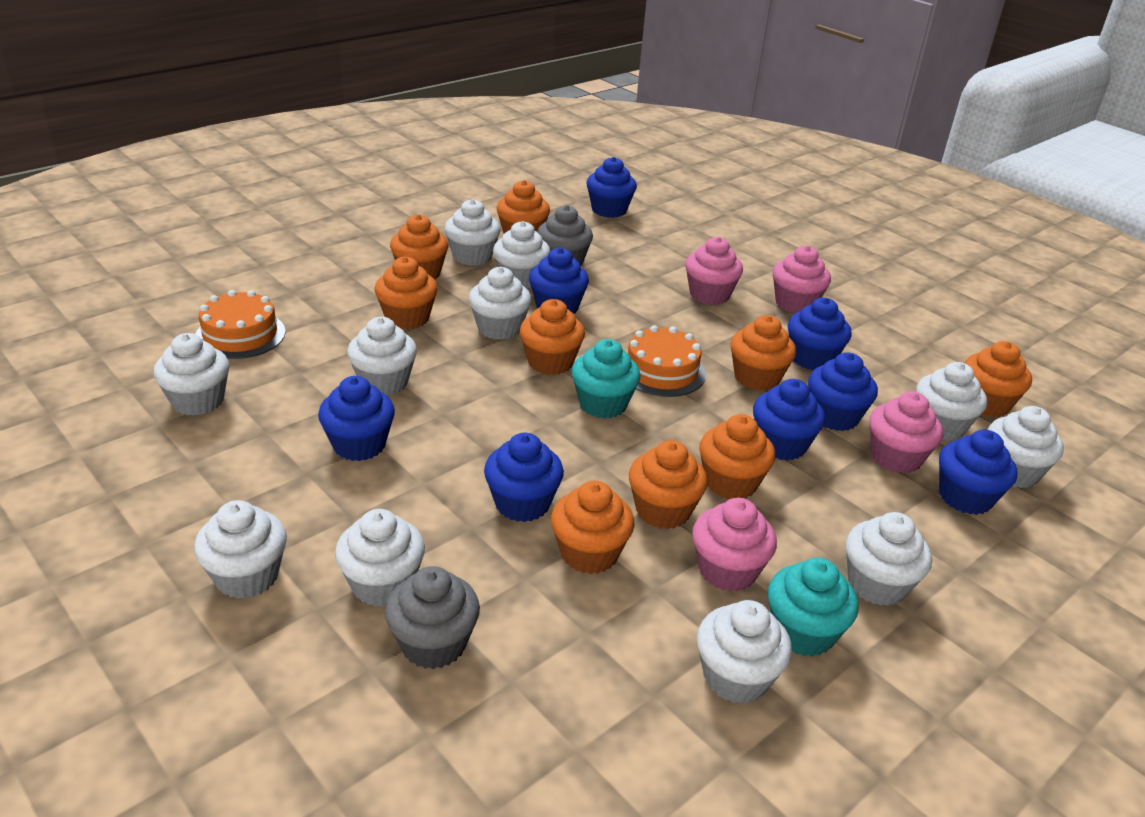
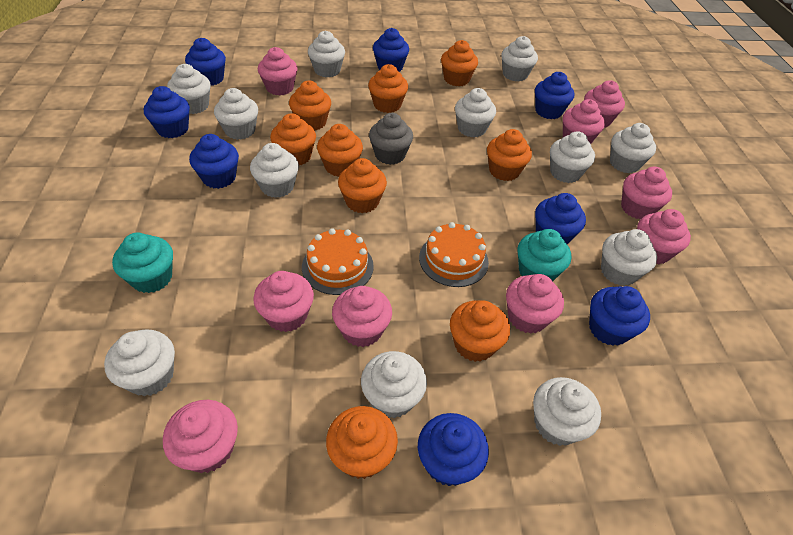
grey cupcake: 2 -> 1
pink cupcake: 4 -> 9
white cupcake: 11 -> 12

